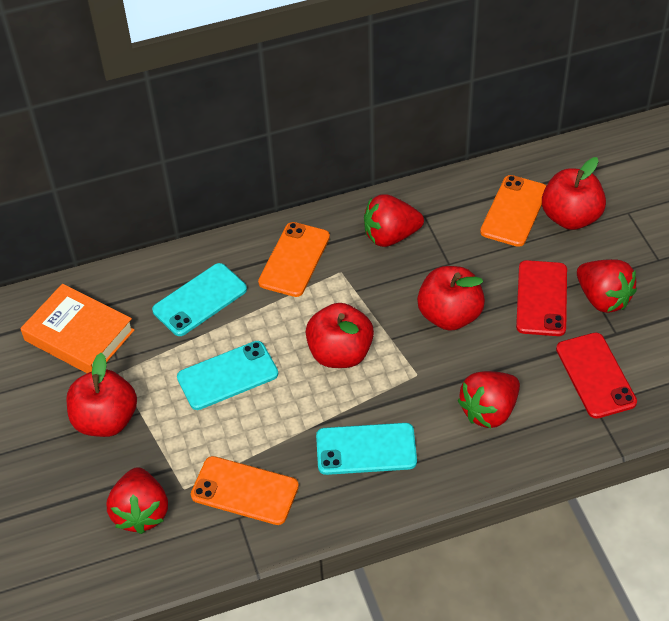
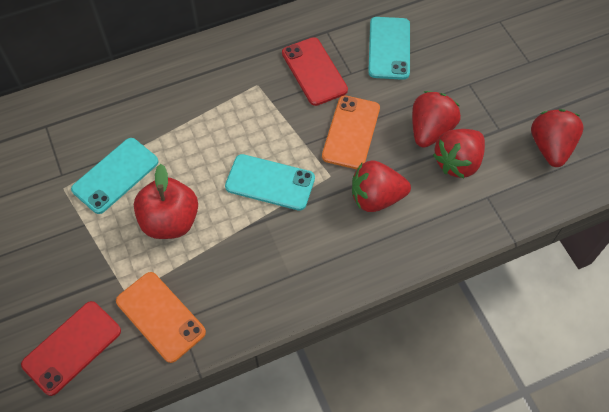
orange book: 1 -> 0
orange phone: 3 -> 2
red apple: 4 -> 1

